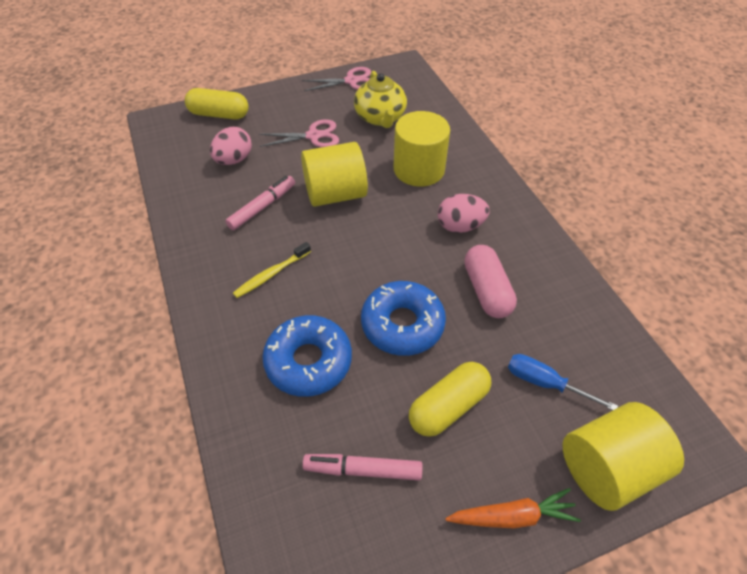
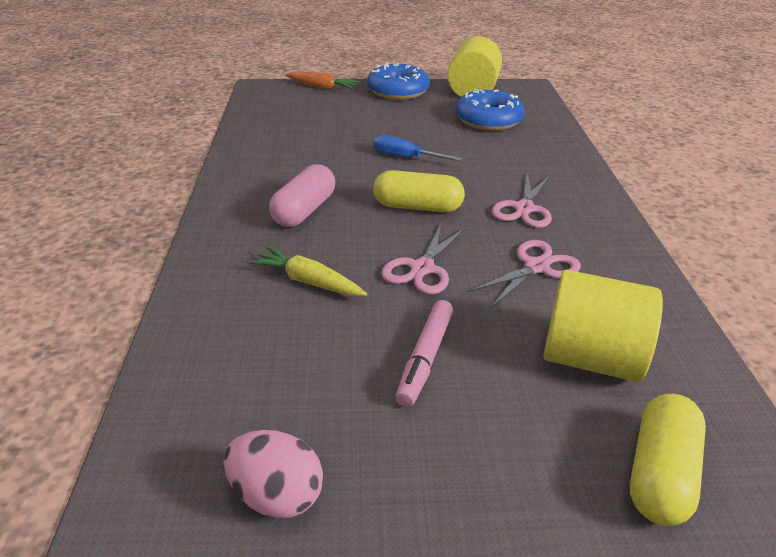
pink egg: 2 -> 1
pink marker: 2 -> 1
pink scissors: 2 -> 3
yellow carrot: 0 -> 1
yellow cylinder: 3 -> 2
yellow teapot: 1 -> 0
yellow toothbrush: 1 -> 0

